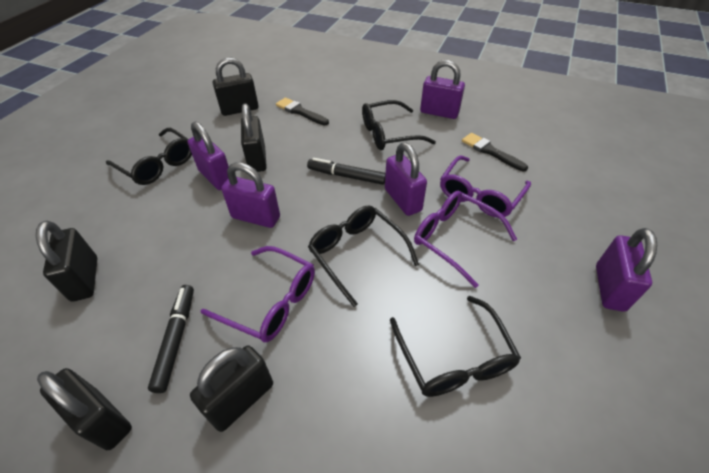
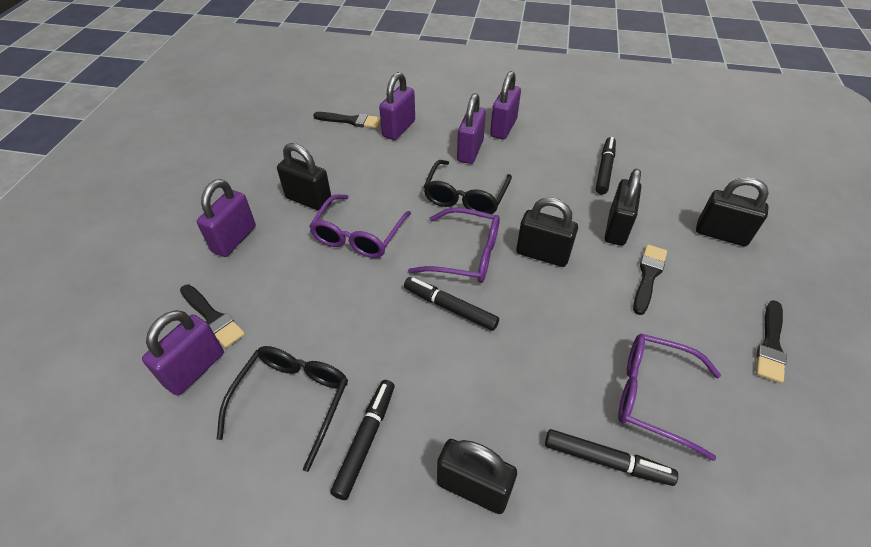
black brush: 2 -> 4
black glasses: 4 -> 2
black marker: 2 -> 4

